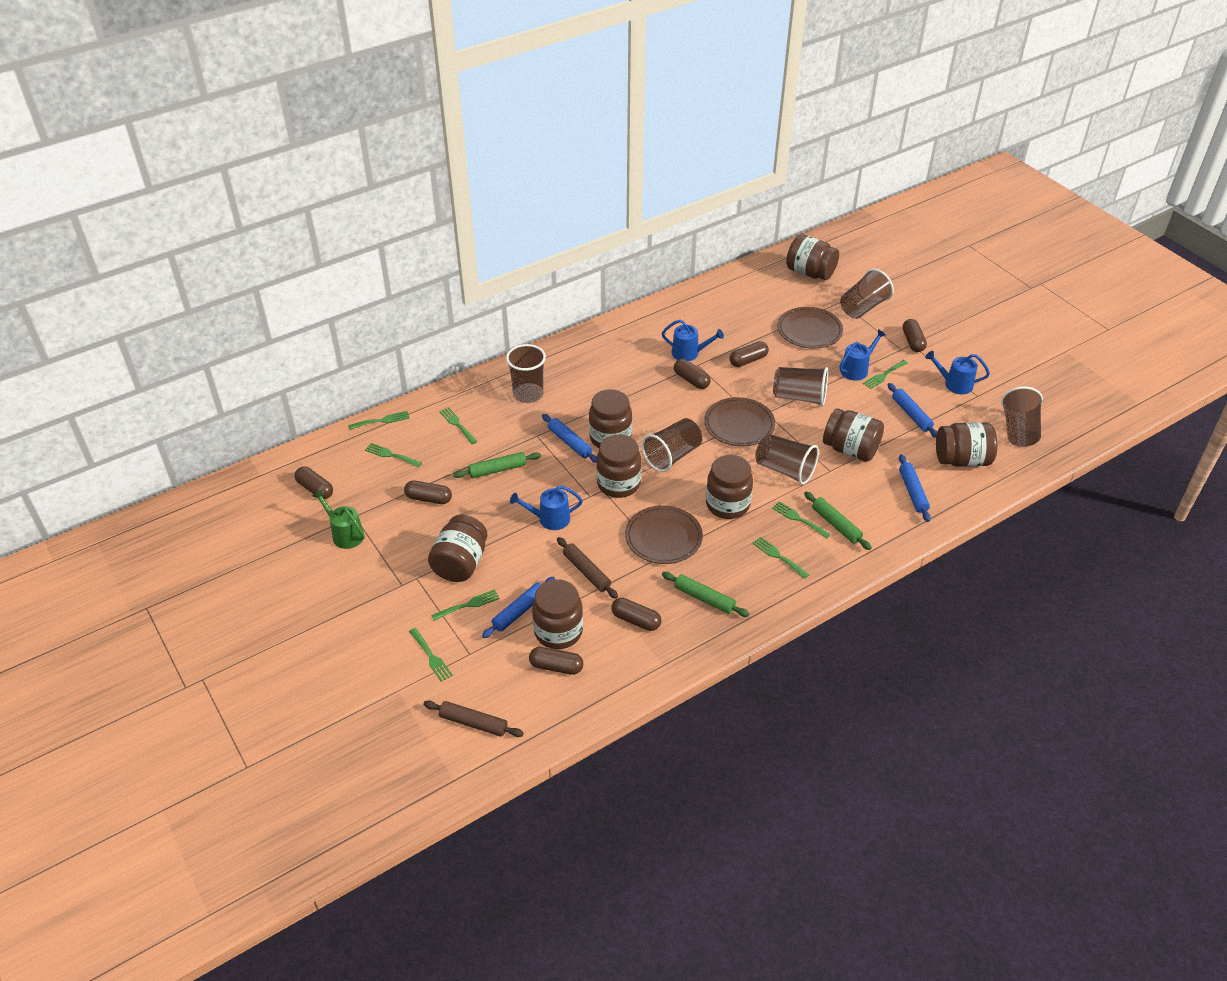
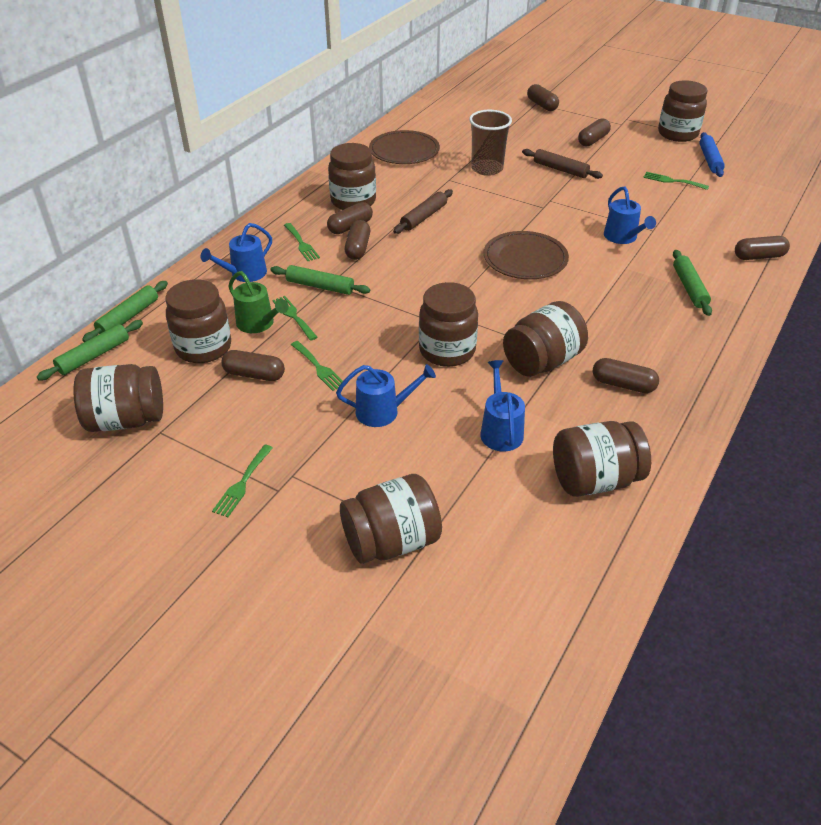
blue rolling pin: 4 -> 1
brown cup: 6 -> 1
brown plate: 3 -> 2
green fork: 8 -> 5
green rolling pin: 3 -> 4

